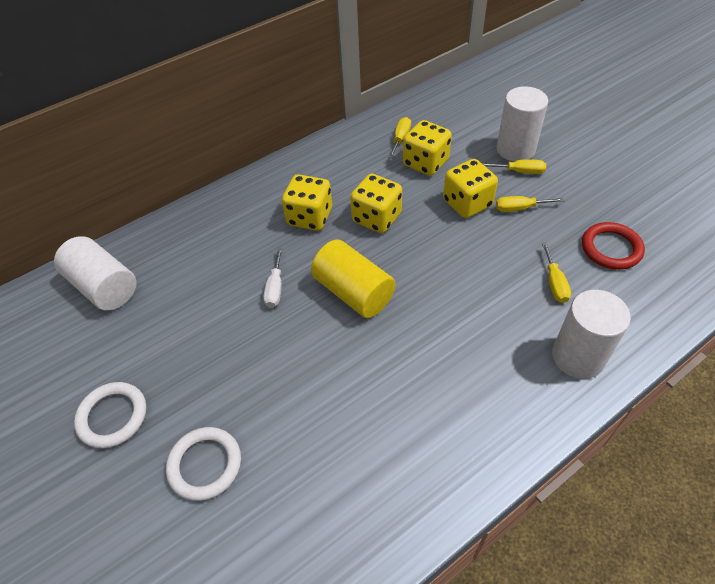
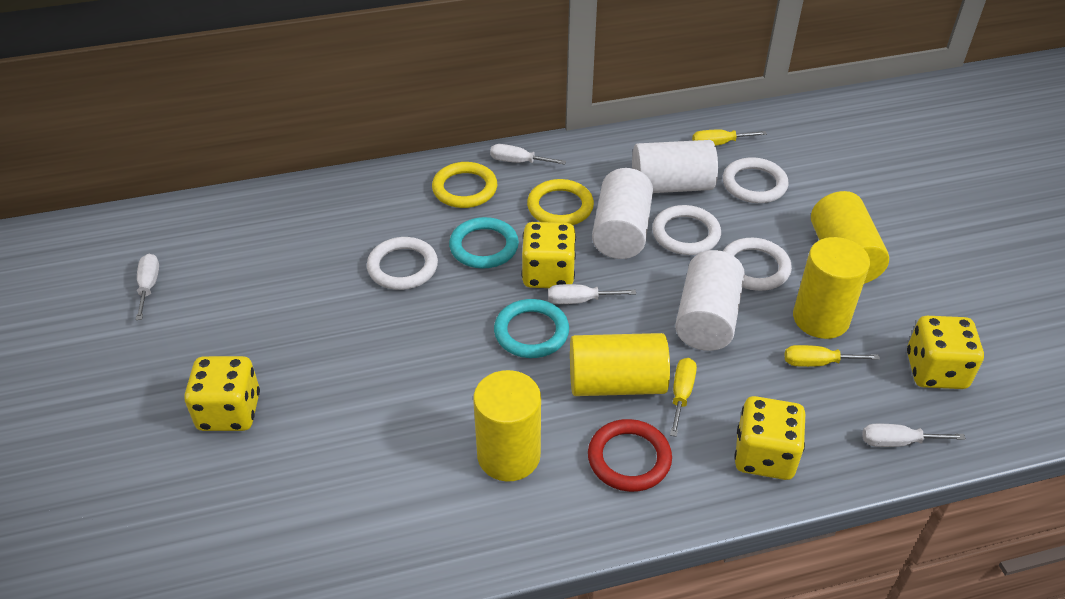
turquoise ring: 0 -> 2
white ring: 2 -> 4
white screwdriver: 1 -> 4
yellow cylinder: 1 -> 4
yellow ring: 0 -> 2
yellow screwdriver: 4 -> 3

